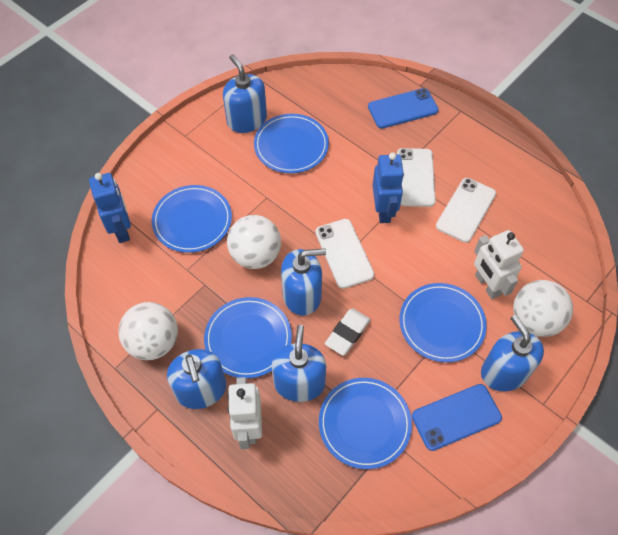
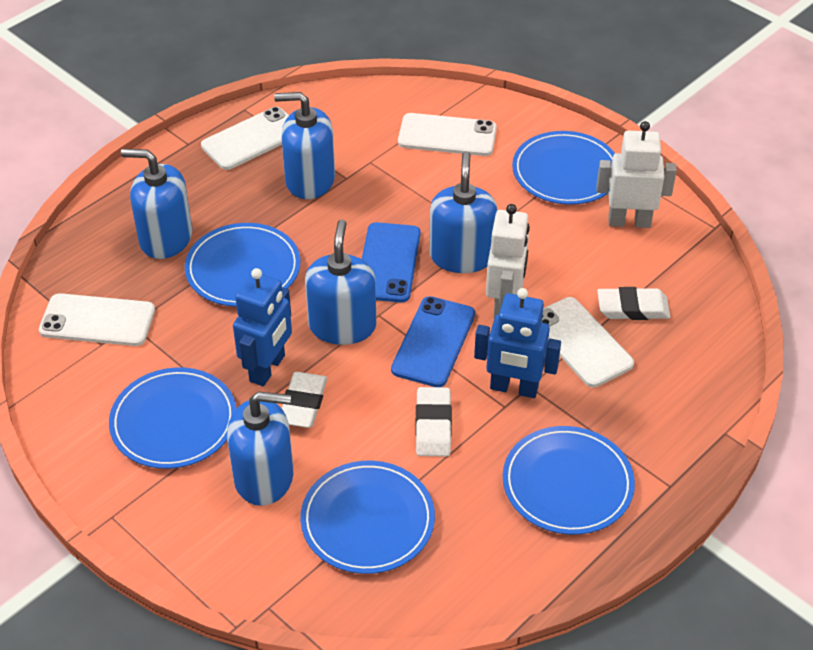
white ball: 3 -> 0
white eraser: 1 -> 3
white phone: 3 -> 4

